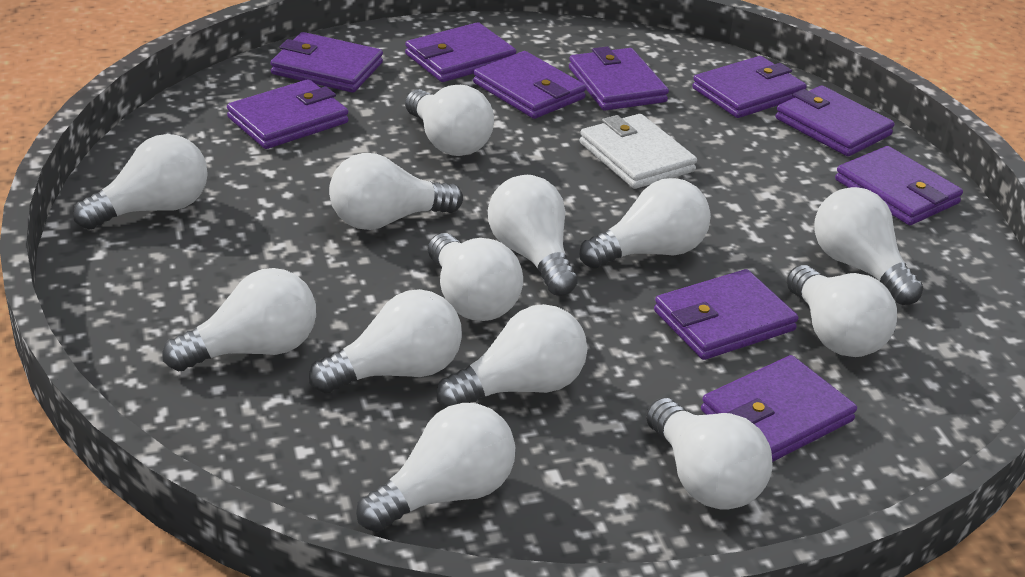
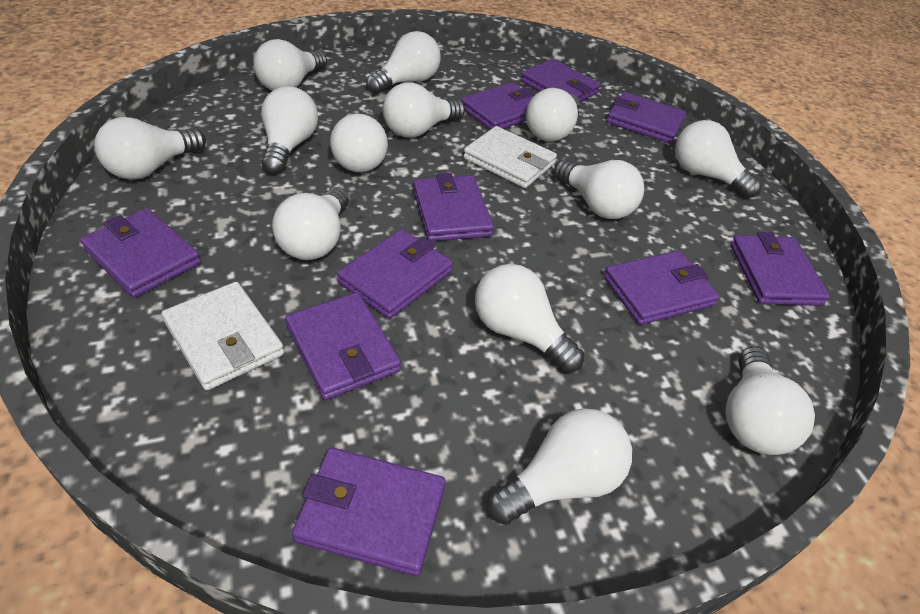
white wallet: 1 -> 2

